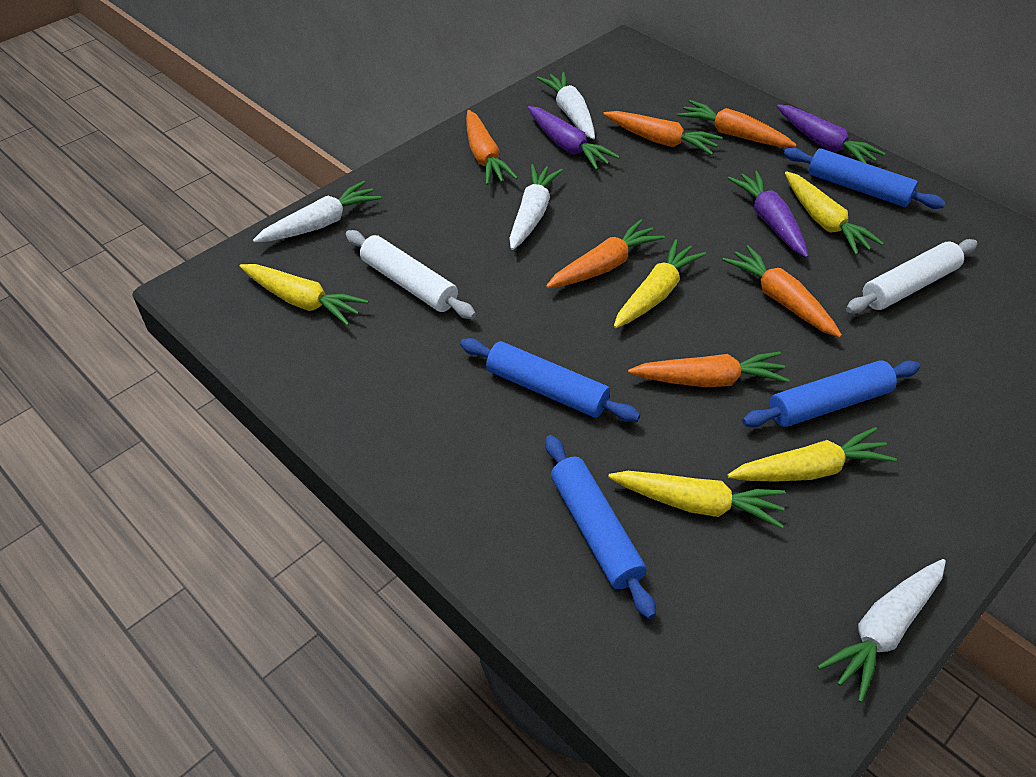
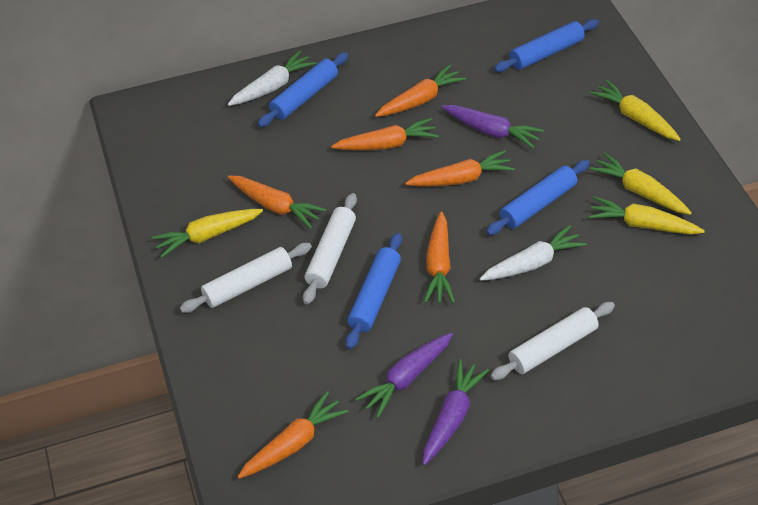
white carrot: 4 -> 2
white rolling pin: 2 -> 3
yellow carrot: 5 -> 4

